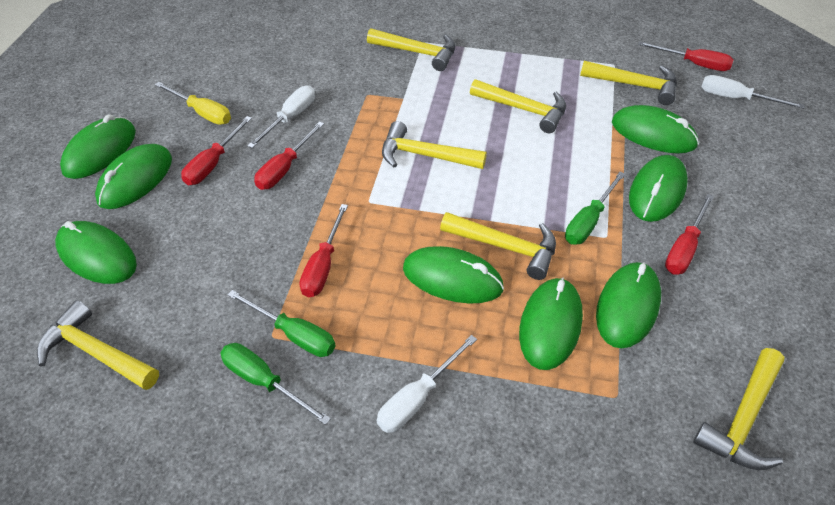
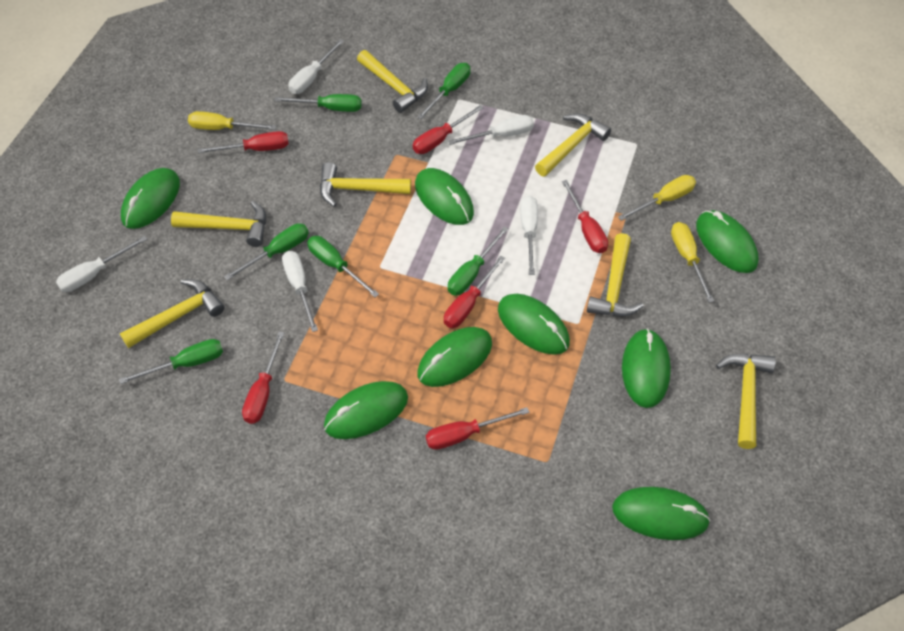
green screwdriver: 3 -> 6
red screwdriver: 5 -> 6
white screwdriver: 3 -> 5
yellow screwdriver: 1 -> 3

